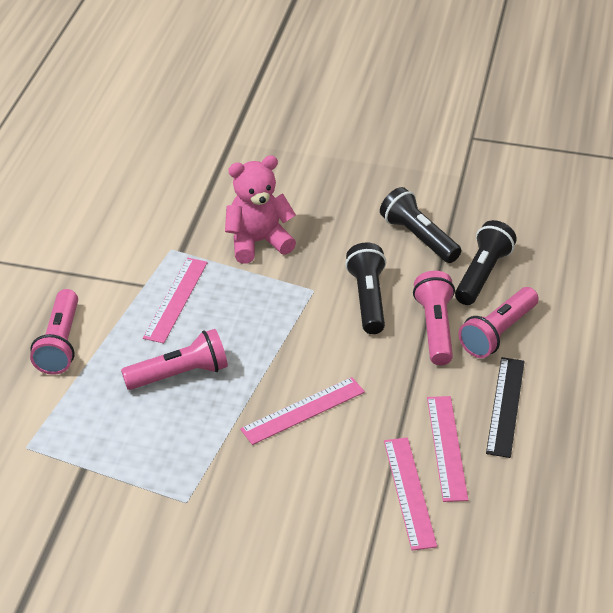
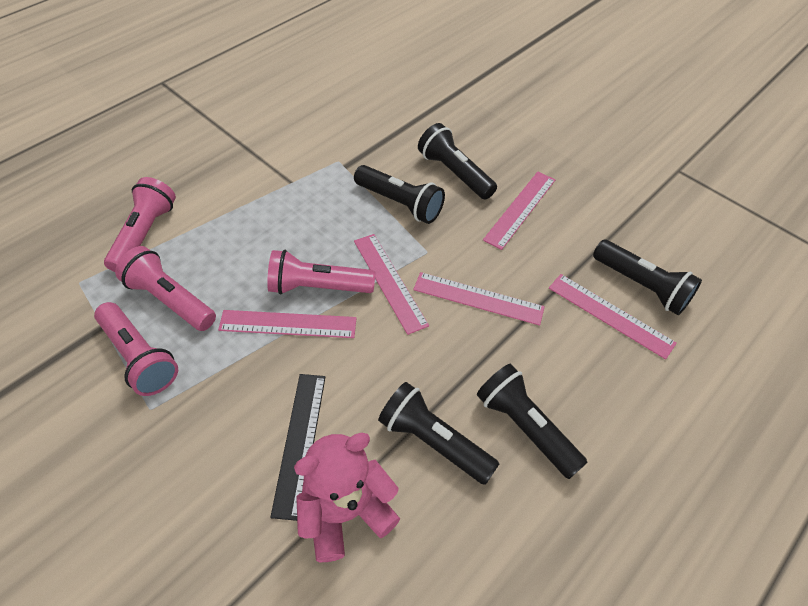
black flashlight: 3 -> 5
pink ruler: 4 -> 5

